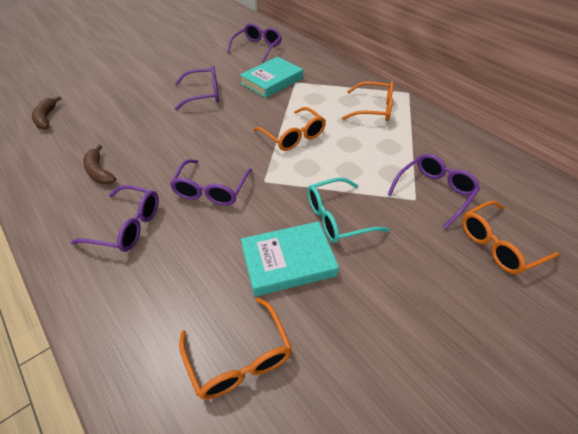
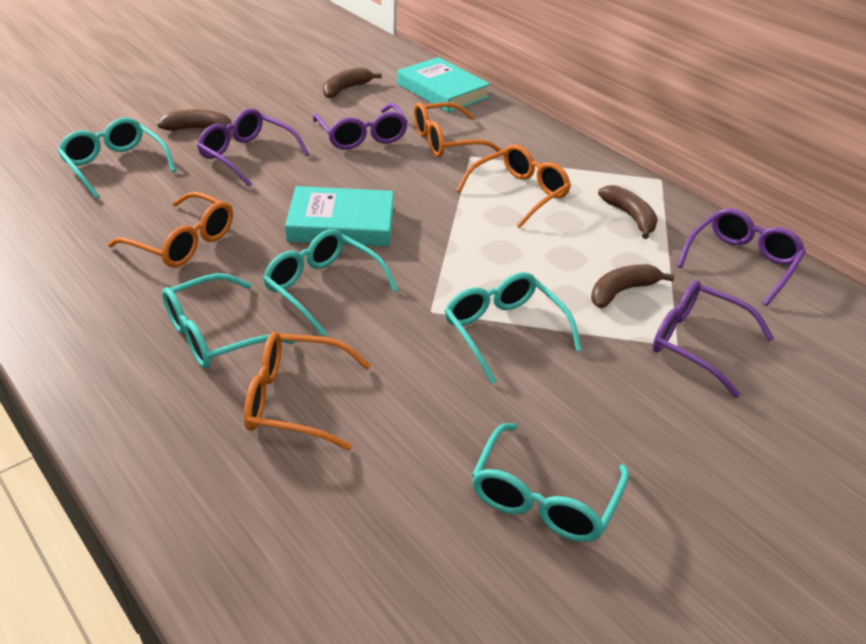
brown banana: 2 -> 4
purple glasses: 5 -> 4
turquoise glasses: 1 -> 5

